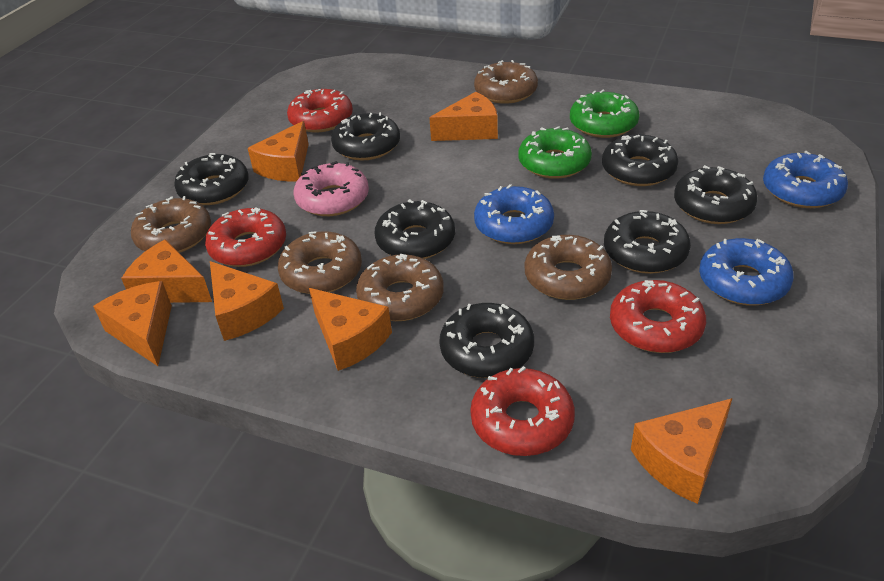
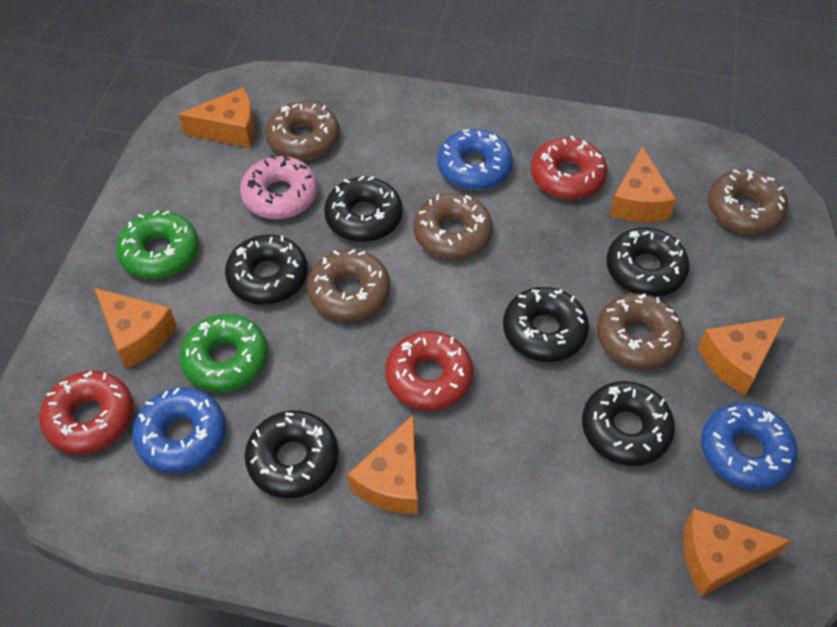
black donut: 7 -> 6
orange cheese: 7 -> 6
red donut: 4 -> 3

